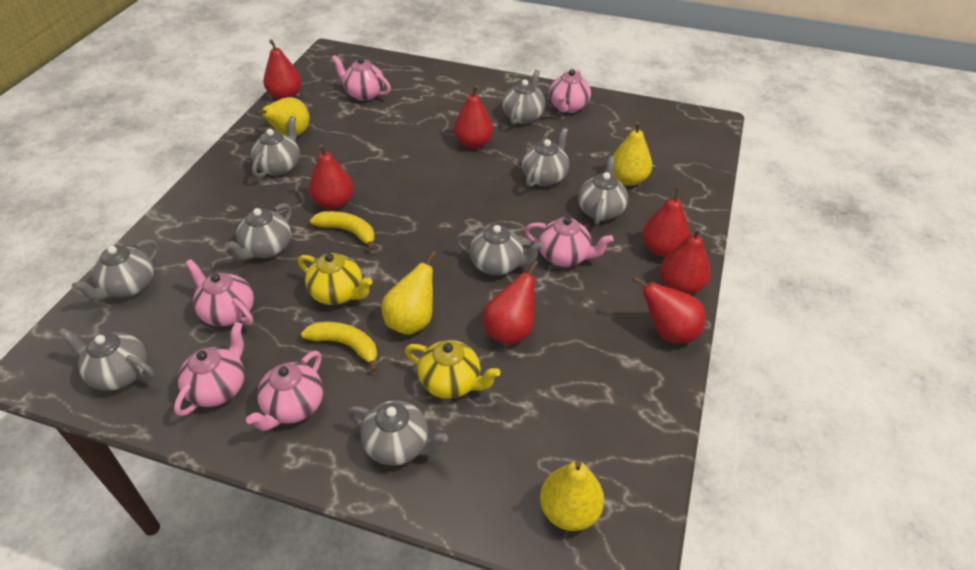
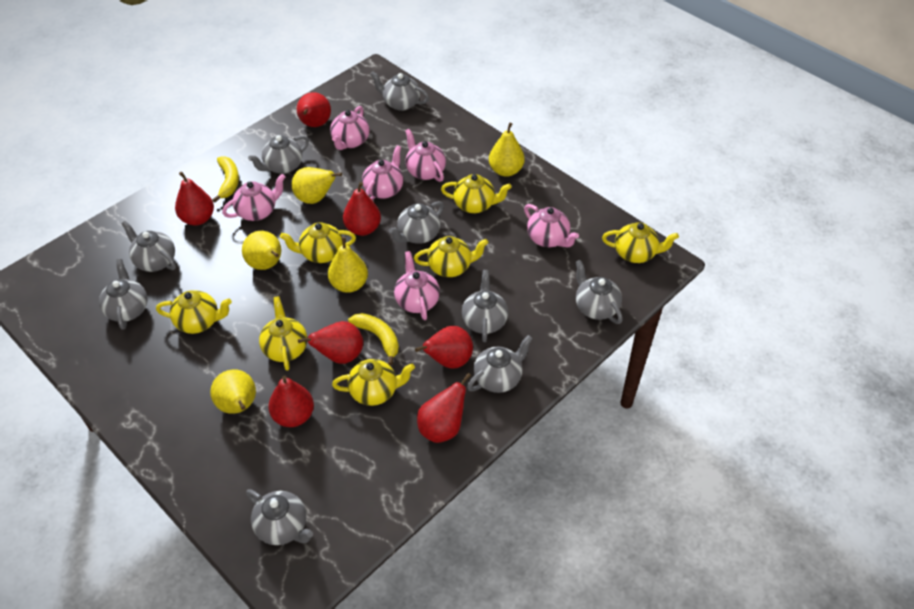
yellow pear: 4 -> 5
yellow teapot: 2 -> 7

